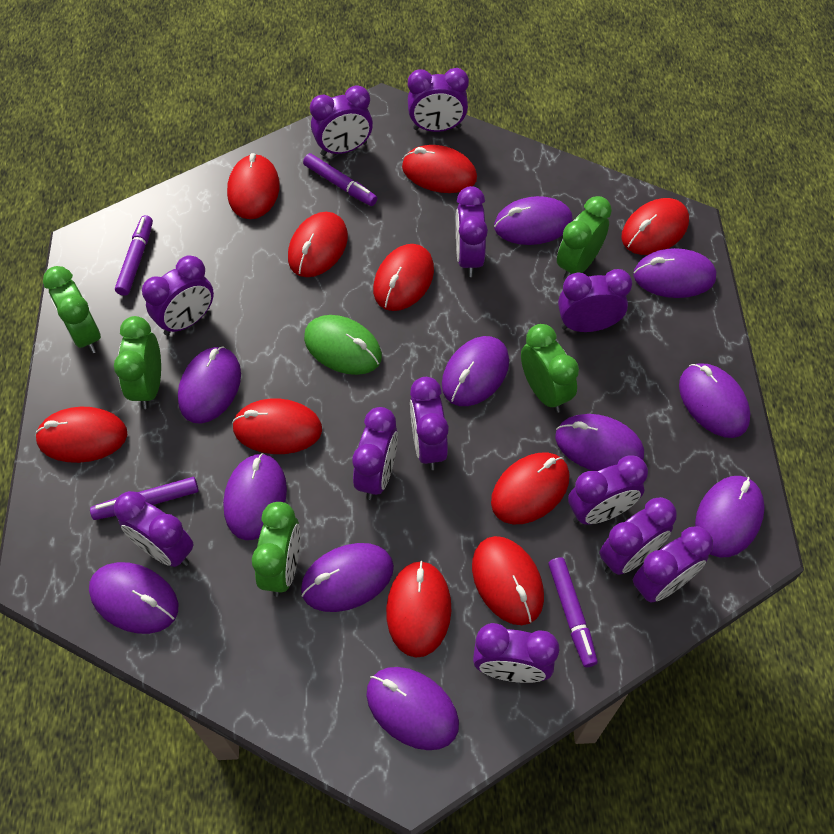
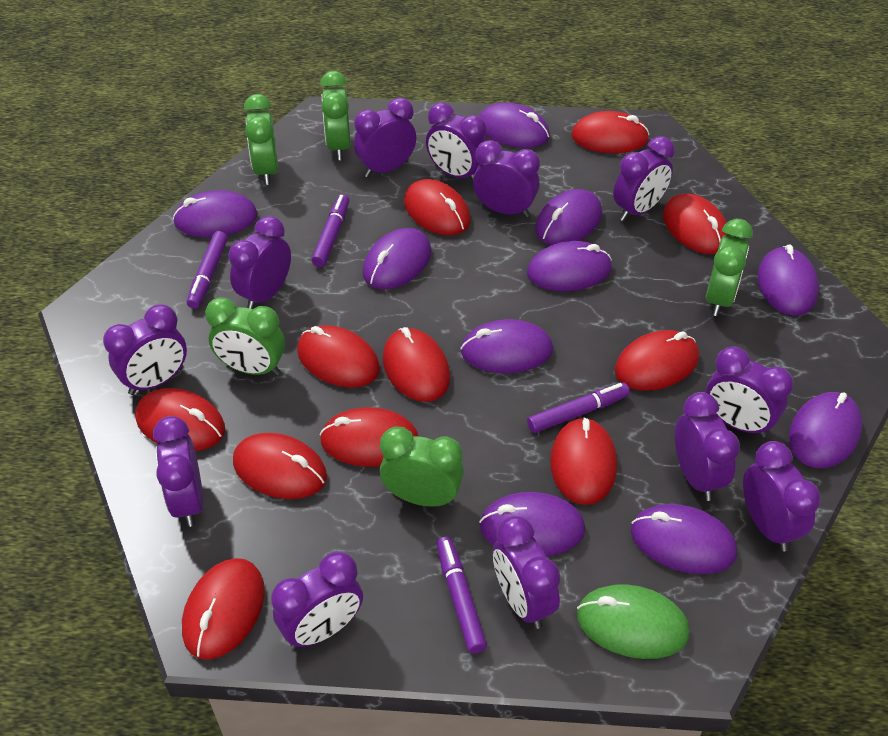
purple mouse: 11 -> 10
red mouse: 10 -> 11

